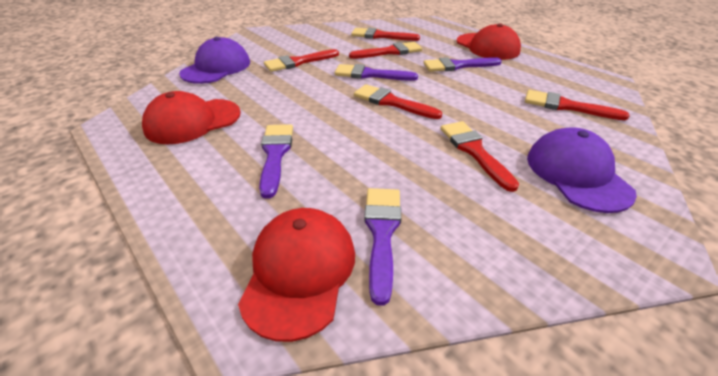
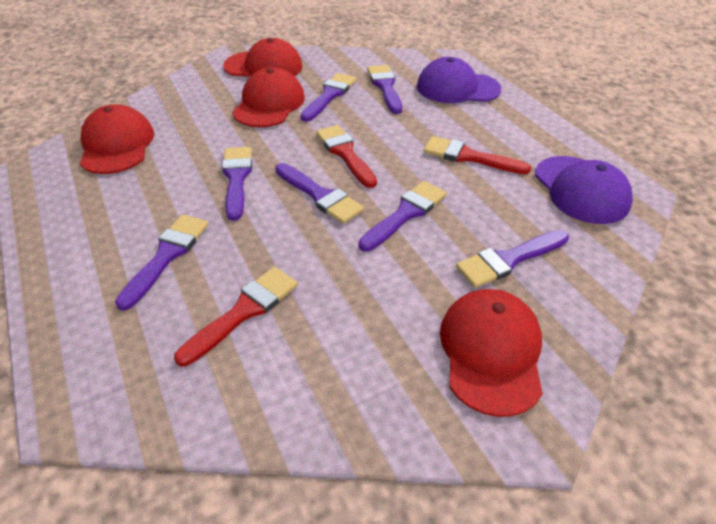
purple brush: 4 -> 7
red brush: 6 -> 3
red cap: 3 -> 4

